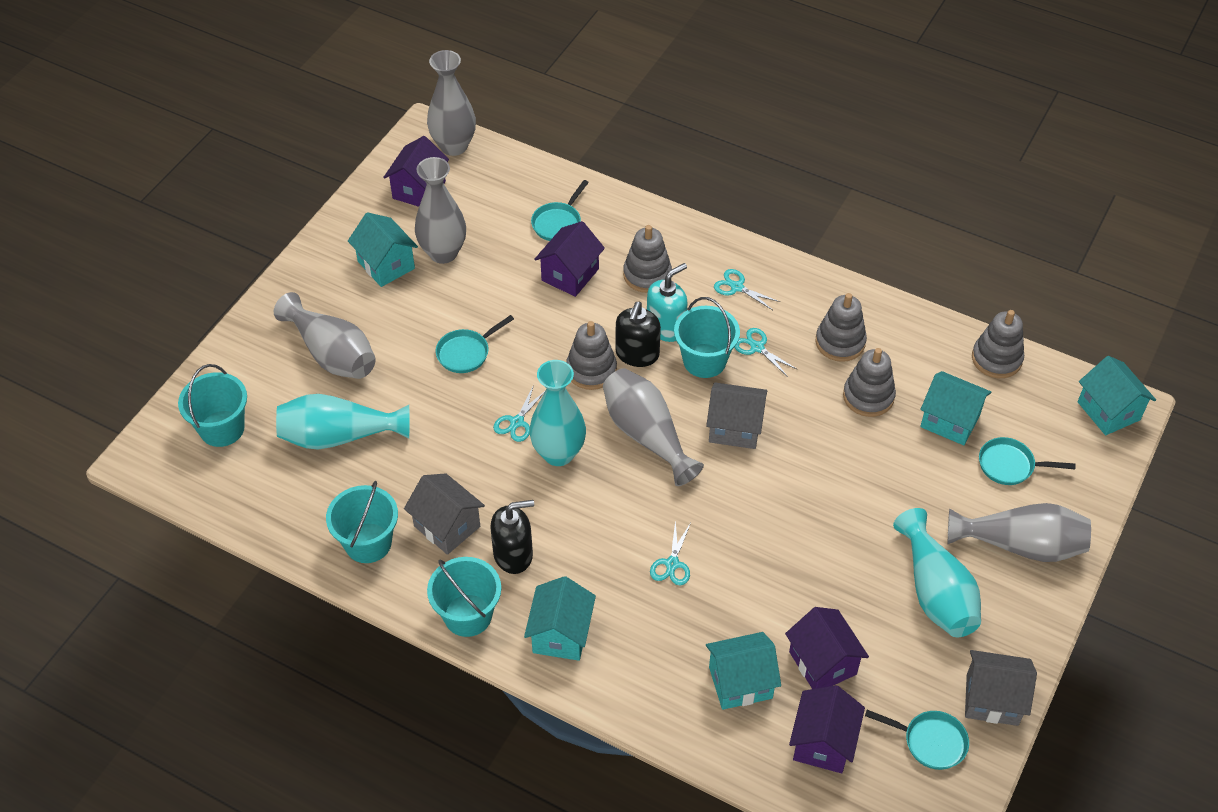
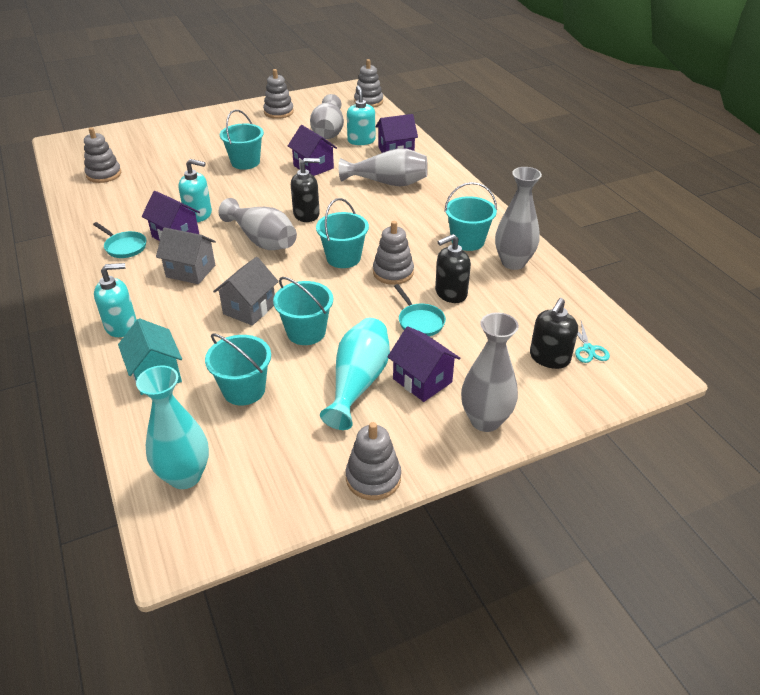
black soap dispenser: 2 -> 3
grey house: 3 -> 2
turquoise bucket: 4 -> 5
turquoise house: 5 -> 1
turquoise pan: 4 -> 2
turquoise scissors: 4 -> 1
turquoise soap dispenser: 1 -> 3
turquoise vase: 3 -> 2

